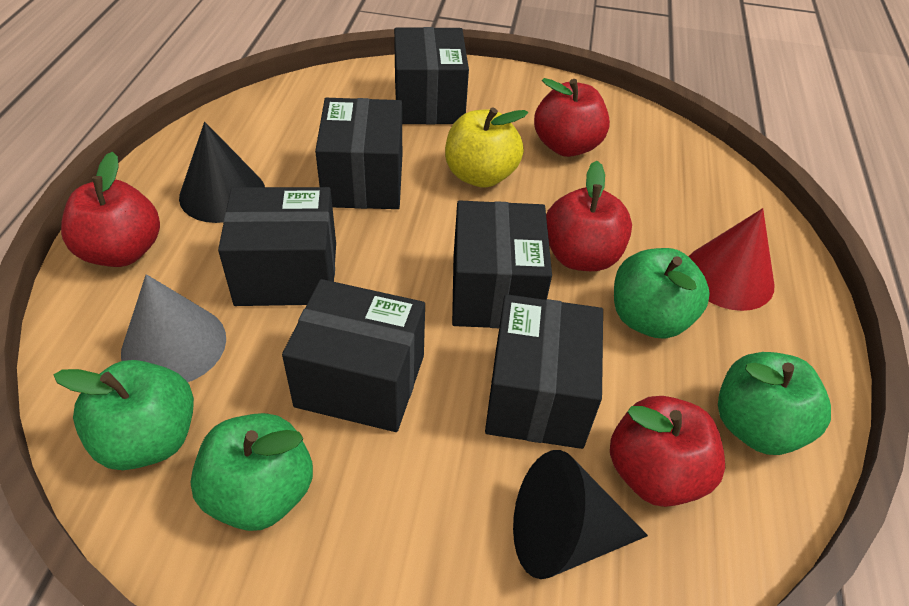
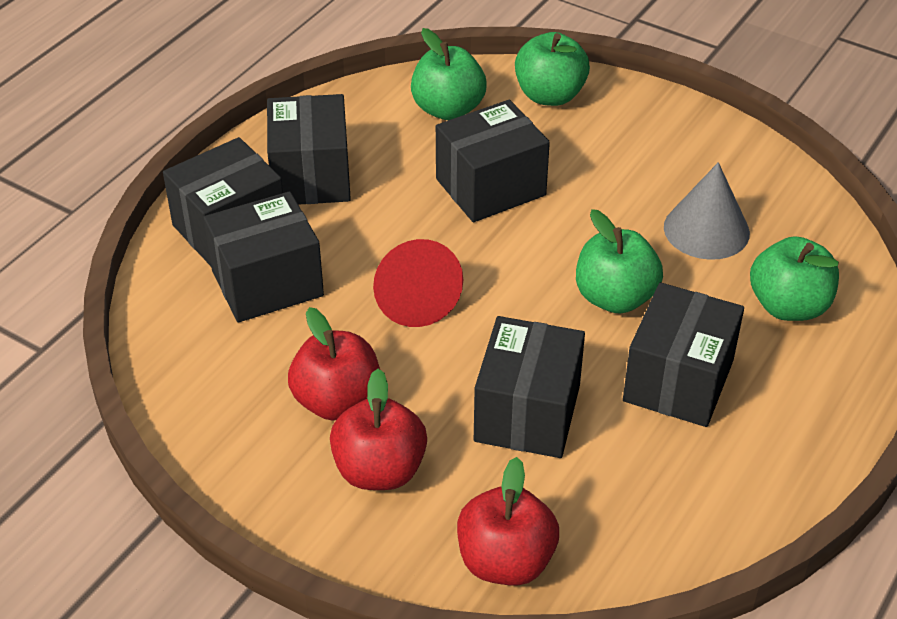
black cone: 2 -> 0
red apple: 4 -> 3
yellow apple: 1 -> 0

